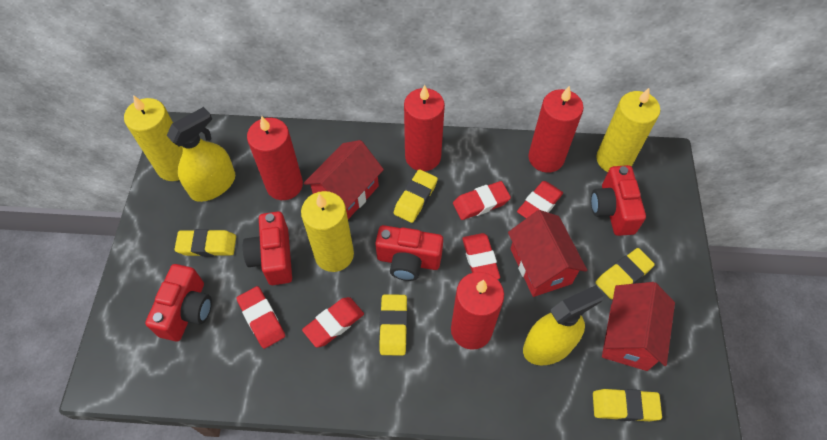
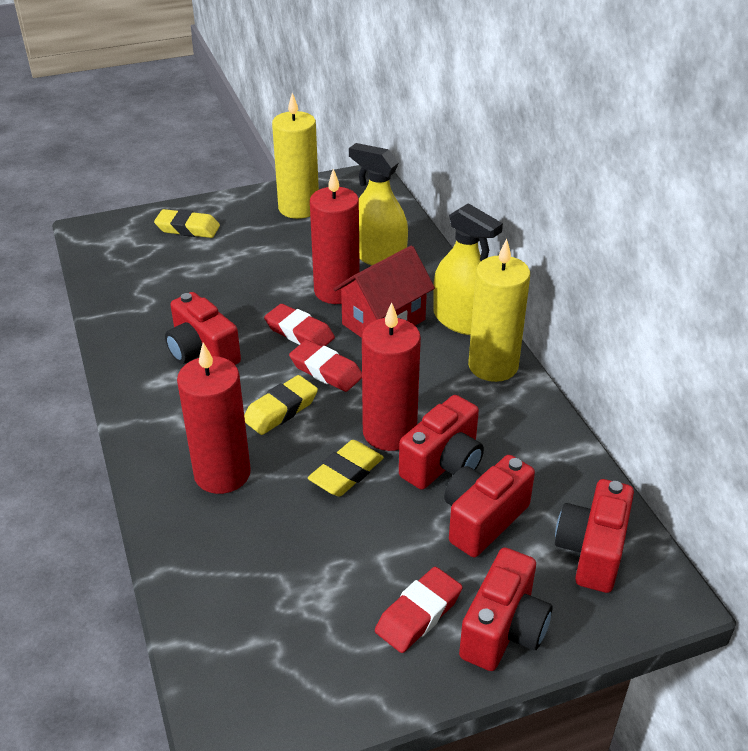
red camera: 4 -> 5
red candle: 4 -> 3
red eraser: 5 -> 3
red house: 3 -> 1
yellow candle: 3 -> 2
yellow eraser: 5 -> 3

